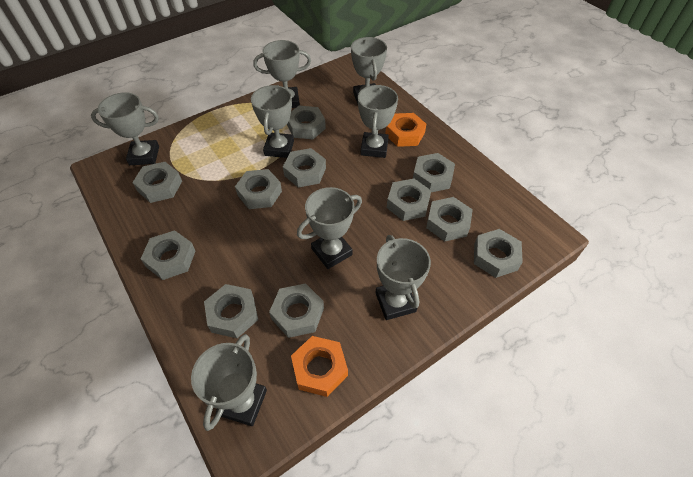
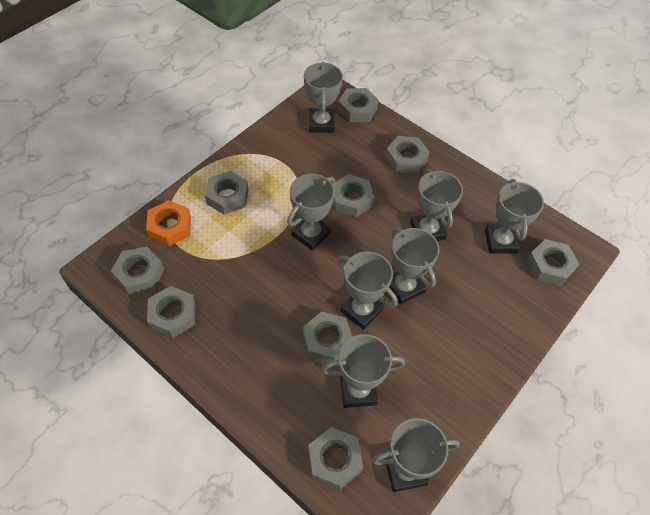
grey nut: 11 -> 9
orange nut: 2 -> 1

